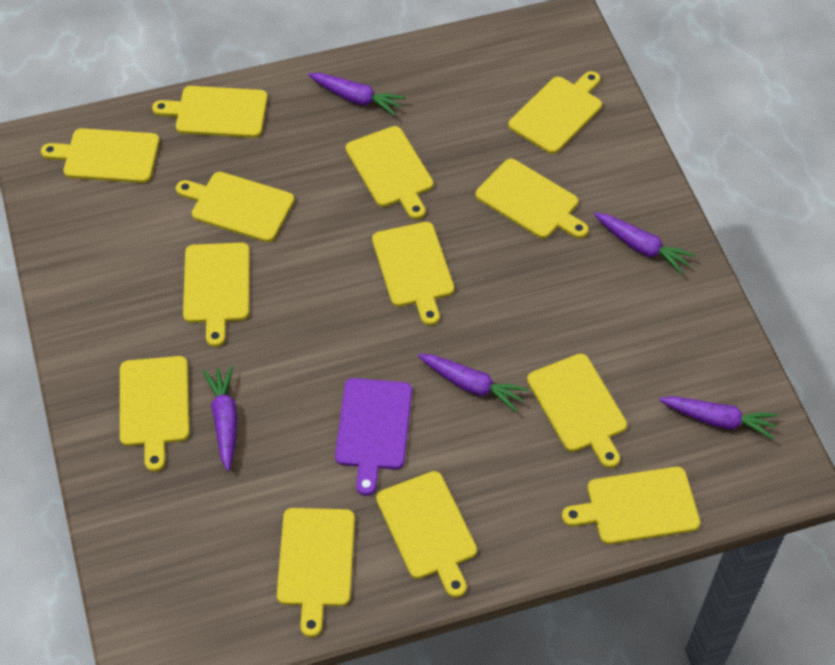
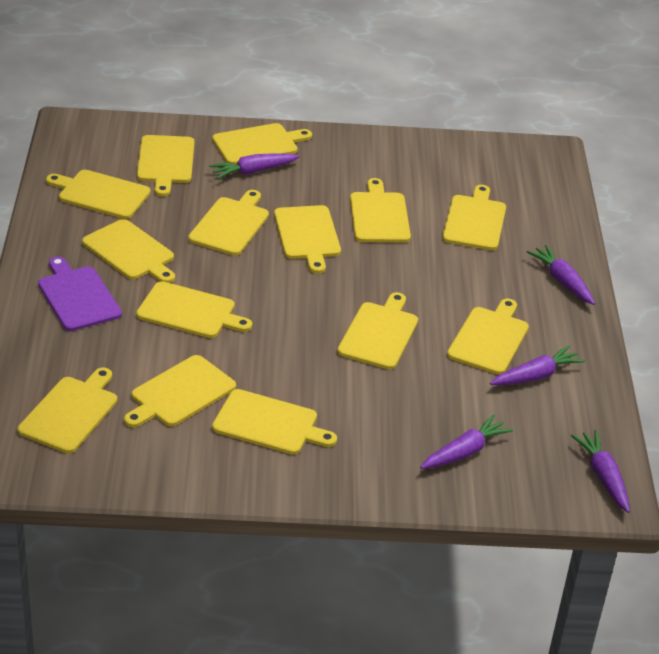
yellow cutting board: 13 -> 14

